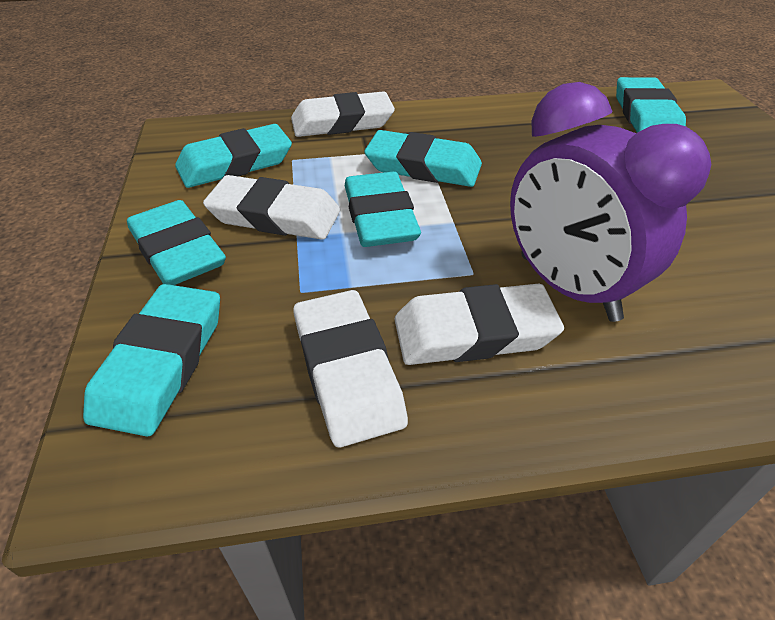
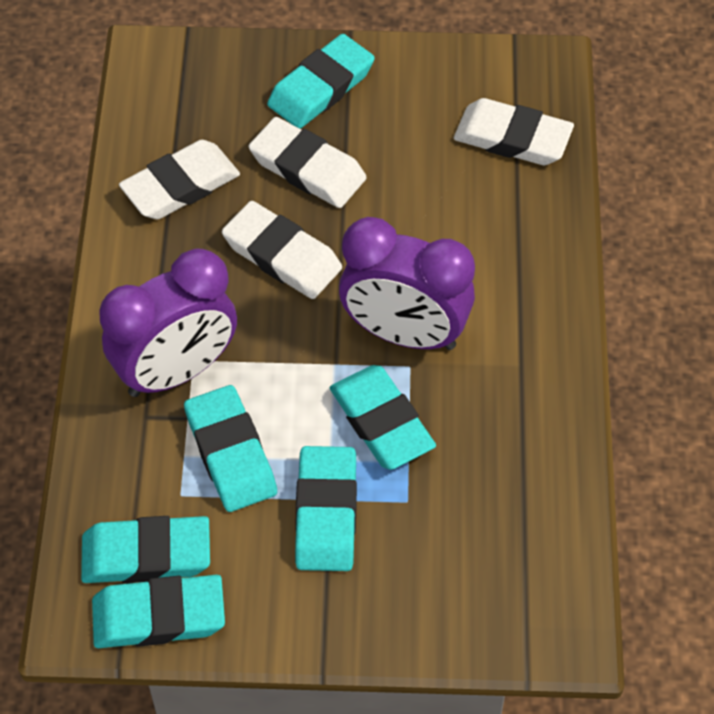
purple clock: 1 -> 2

